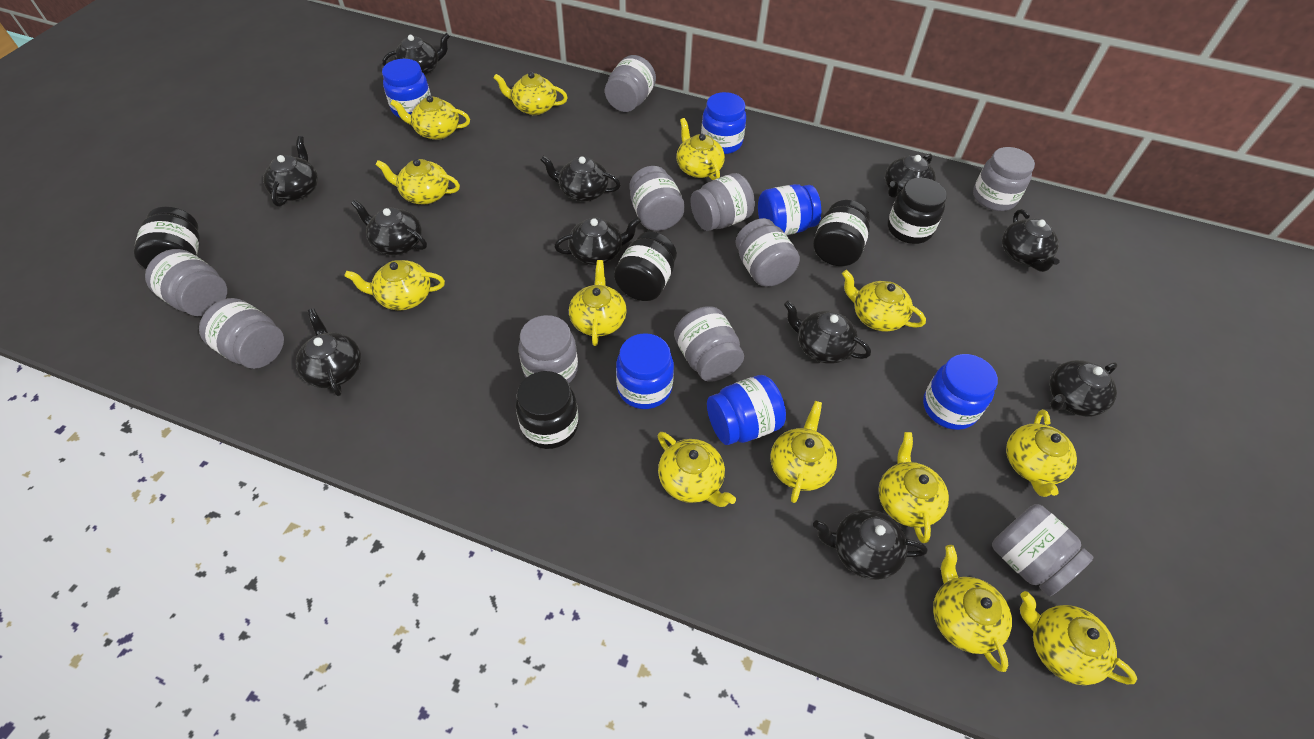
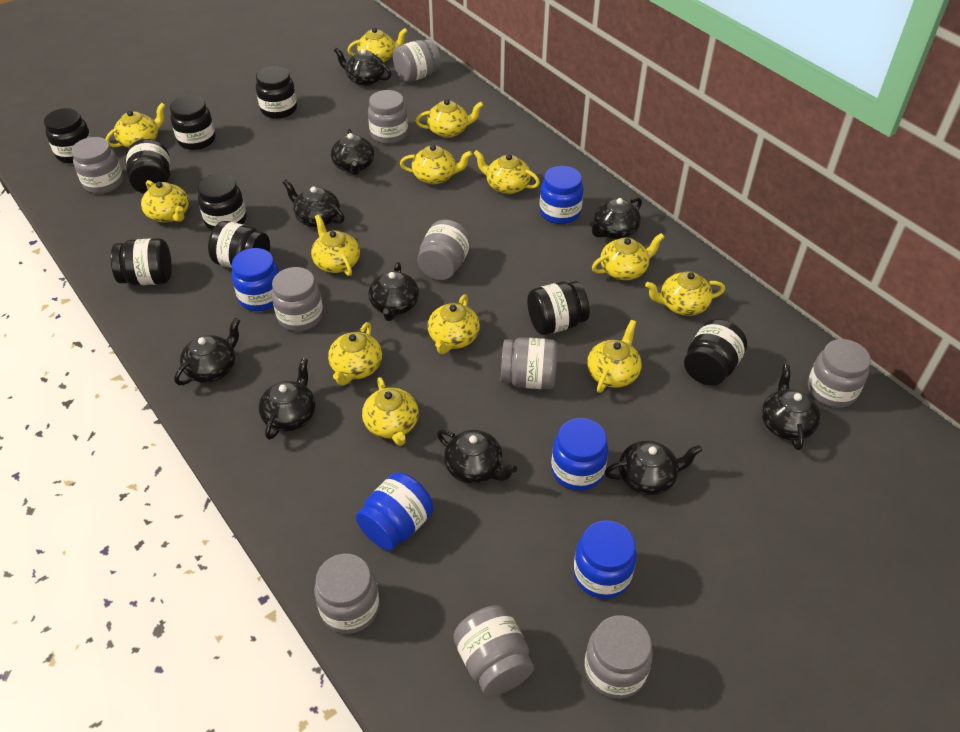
black jar: 5 -> 9
black teapot: 11 -> 10
blue jar: 6 -> 5

